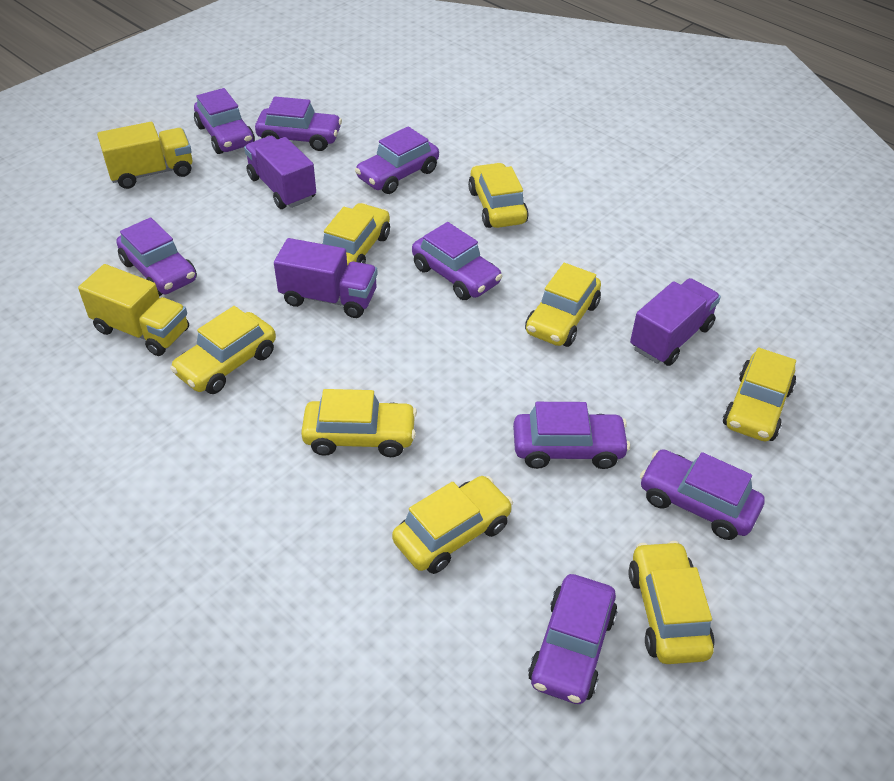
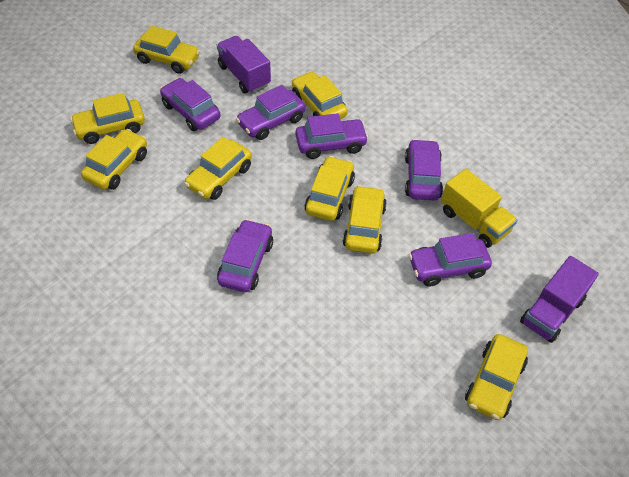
purple car: 8 -> 6
purple truck: 3 -> 2
yellow truck: 2 -> 1

